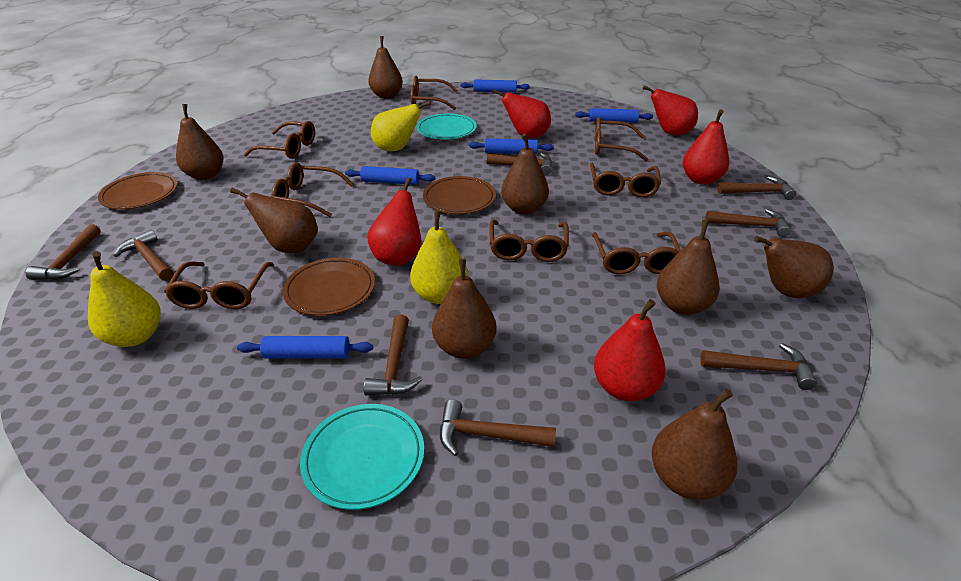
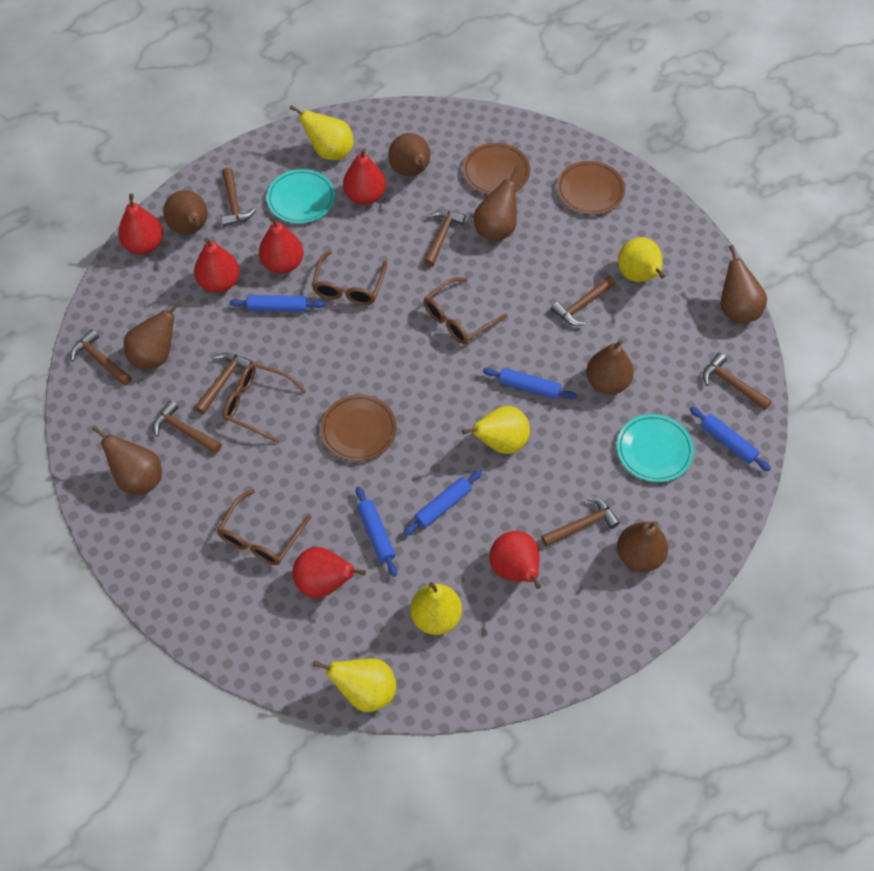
brown glasses: 8 -> 4
red pear: 5 -> 6
yellow pear: 3 -> 5

